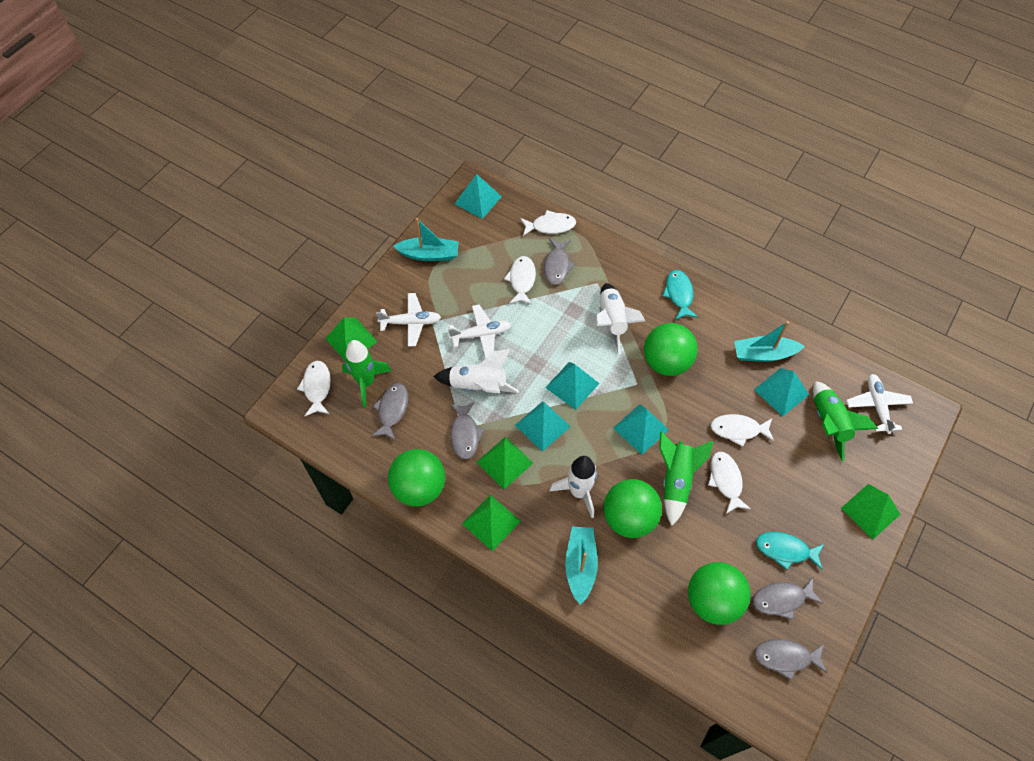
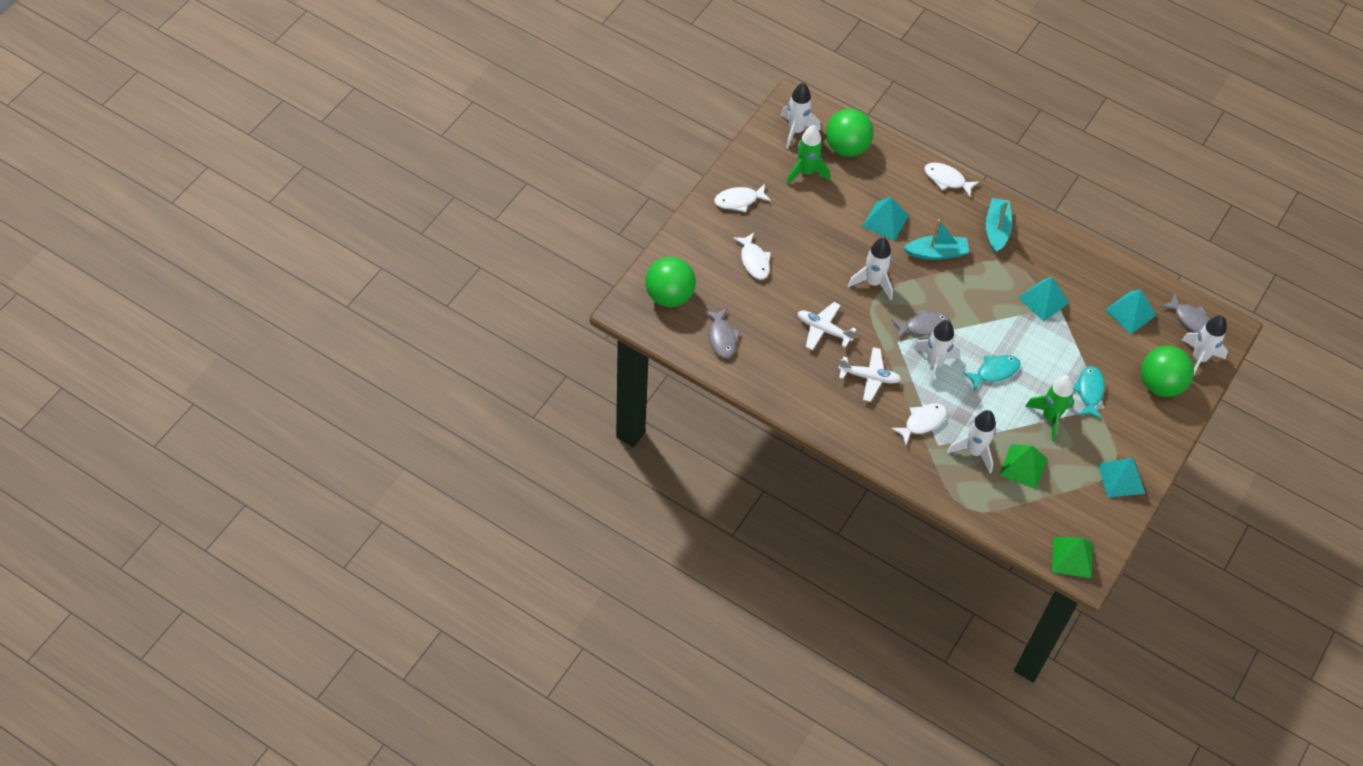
green ball: 4 -> 3
green pyramid: 4 -> 2
green rocket: 3 -> 2
grey fish: 5 -> 3
turquoise boat: 3 -> 2
turquoise pyramid: 5 -> 4
white fish: 5 -> 4
white plane: 3 -> 2
white rocket: 3 -> 5

